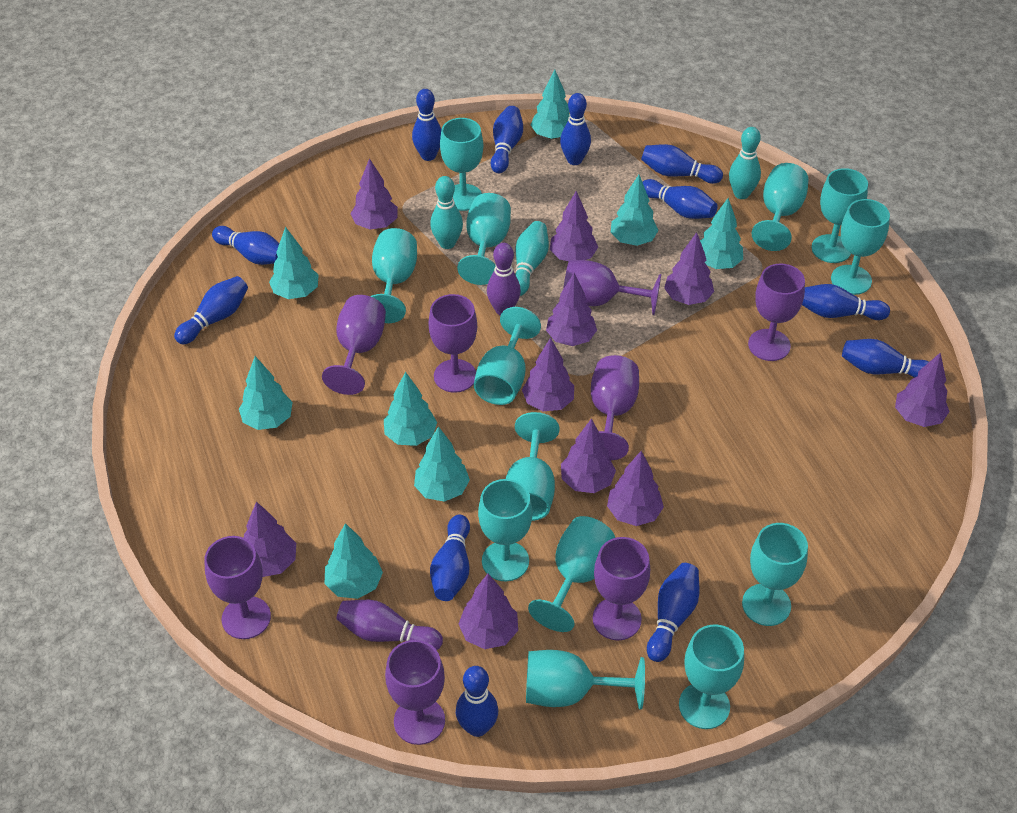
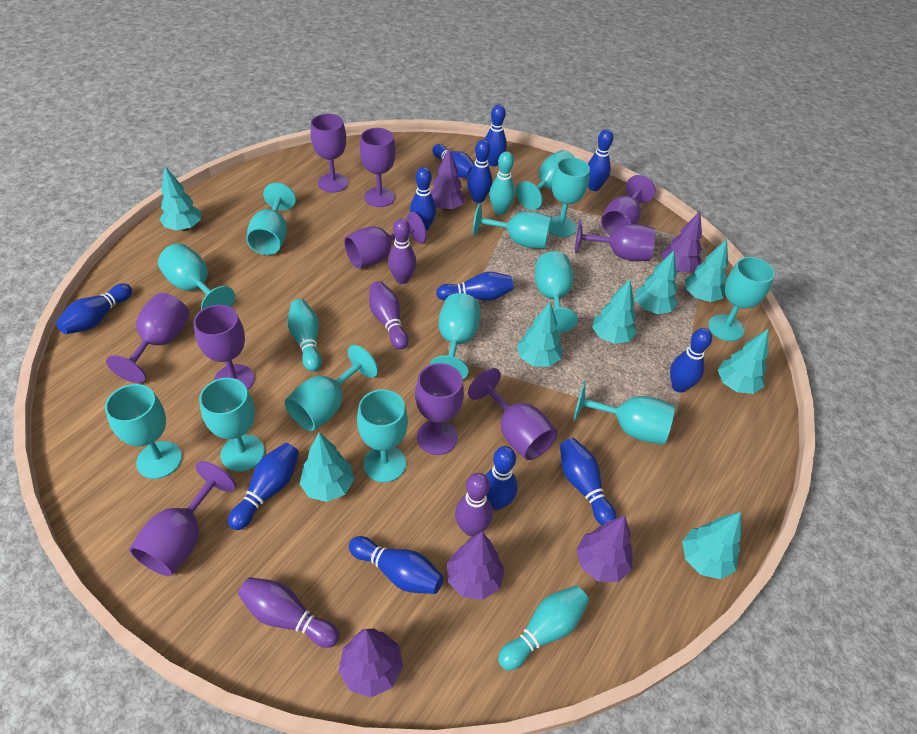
purple bowling pin: 2 -> 4
purple goblet: 8 -> 10
purple tree: 10 -> 5

